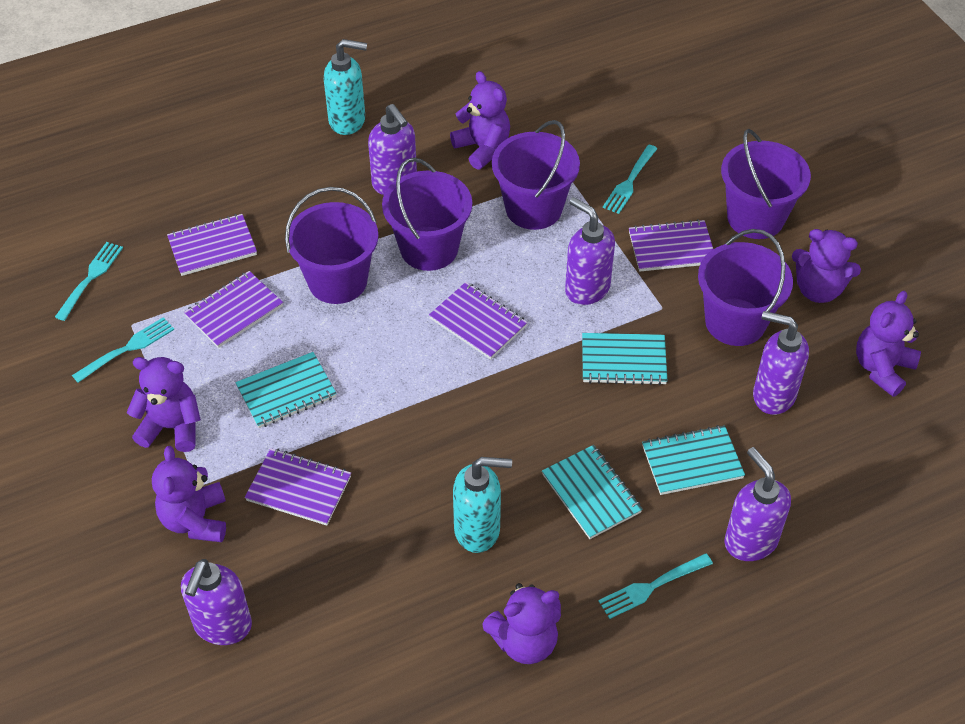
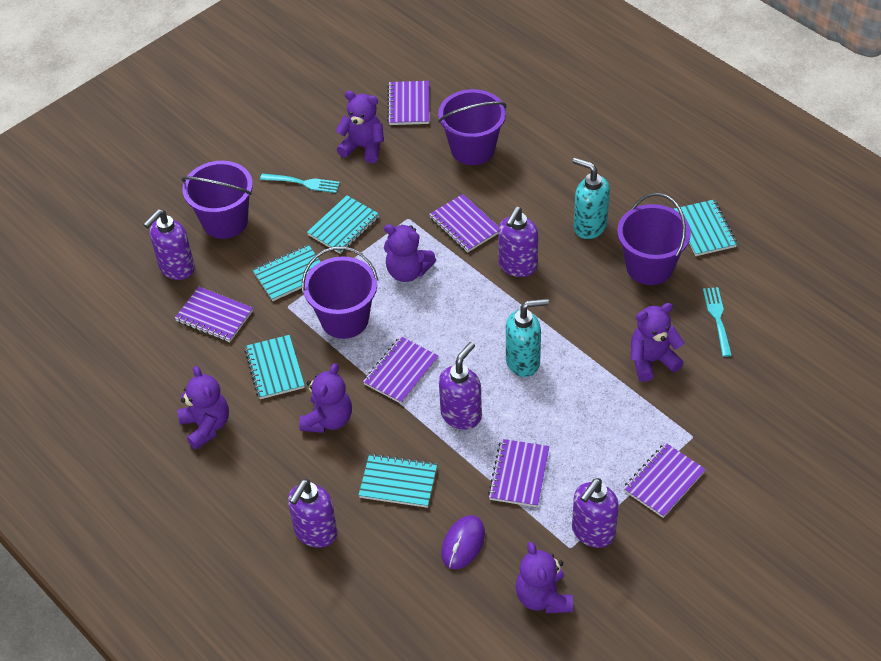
purple bucket: 5 -> 4
purple mouse: 0 -> 1
purple notebook: 5 -> 6
turquoise fork: 4 -> 2
turquoise notebook: 4 -> 5

